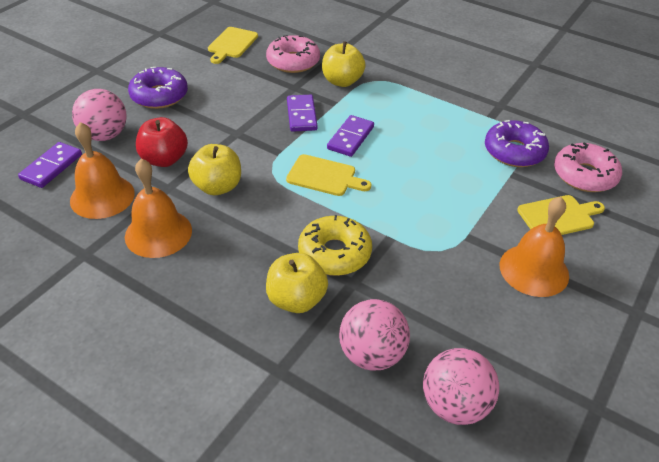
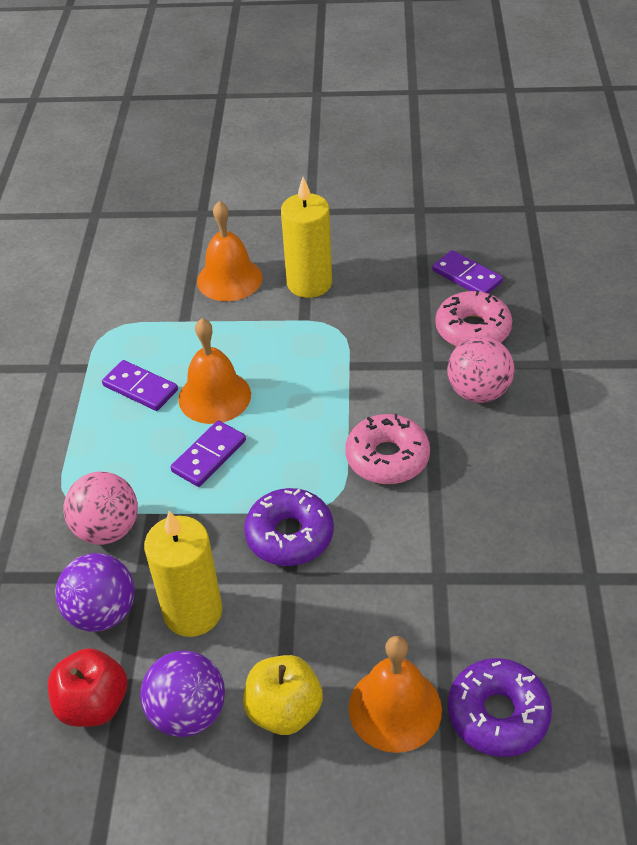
pink ball: 3 -> 2
purple ball: 0 -> 2
yellow apple: 3 -> 1
yellow candle: 0 -> 2
yellow cutting board: 3 -> 0
yellow donut: 1 -> 0

